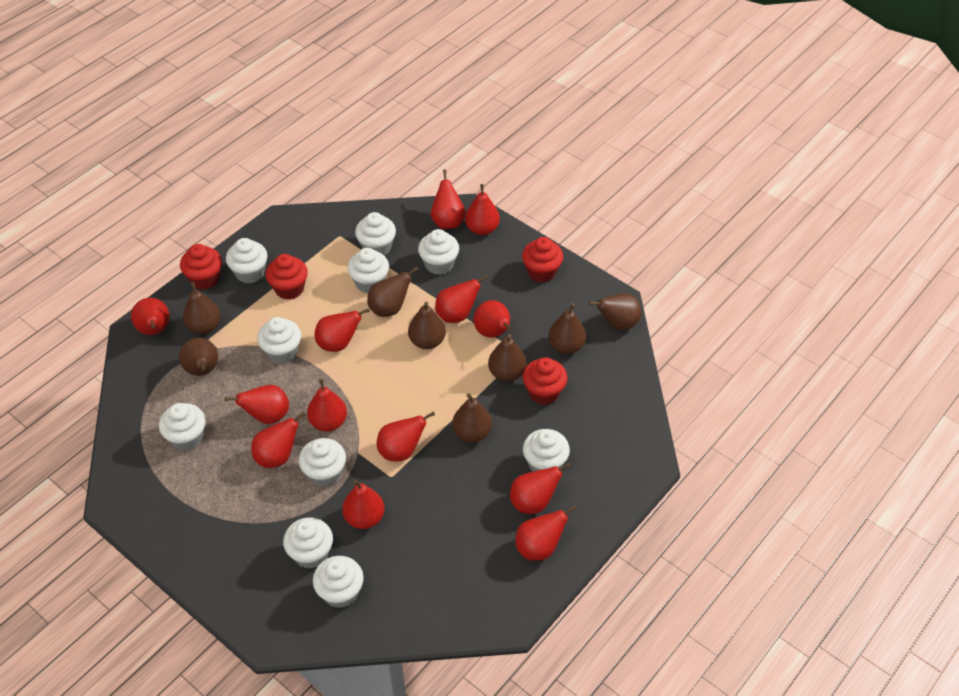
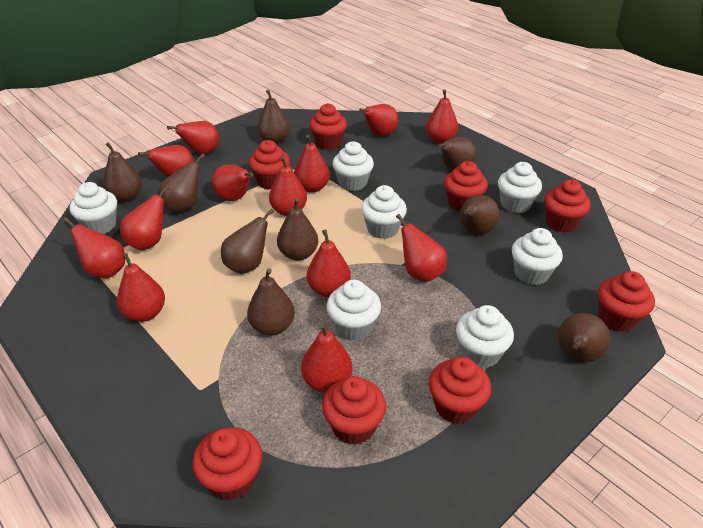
brown pear: 8 -> 9
red cupcake: 4 -> 8
white cupcake: 10 -> 7

